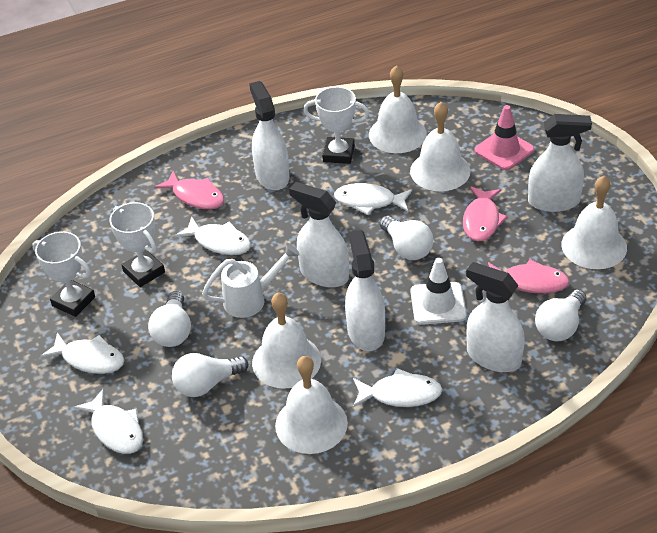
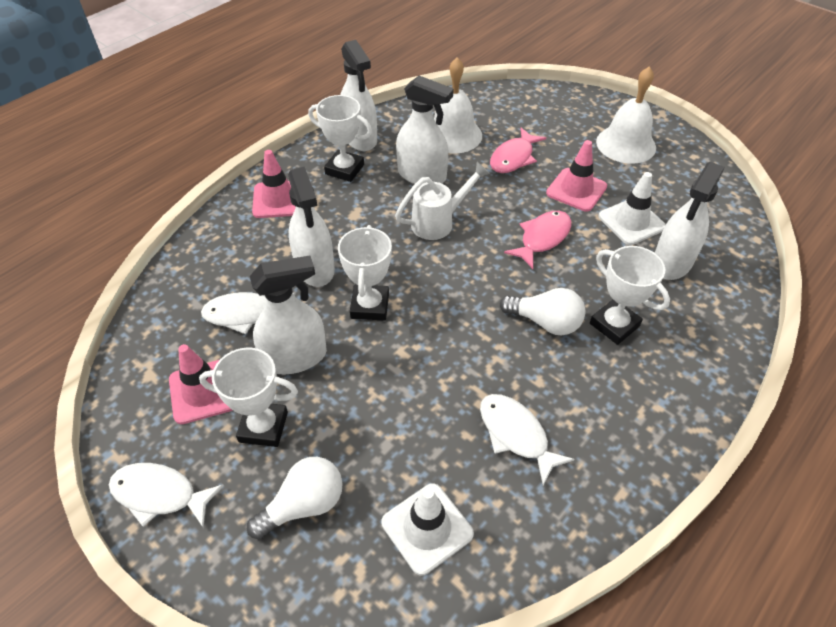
pink fish: 3 -> 2
pink traffic cone: 1 -> 3
white bell: 5 -> 2
white fish: 5 -> 3
white light bulb: 4 -> 2
white traffic cone: 1 -> 2
white trophy: 3 -> 4

